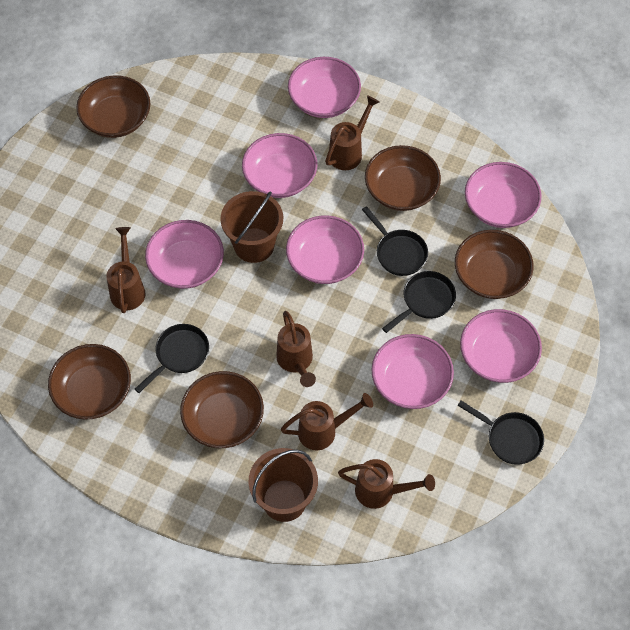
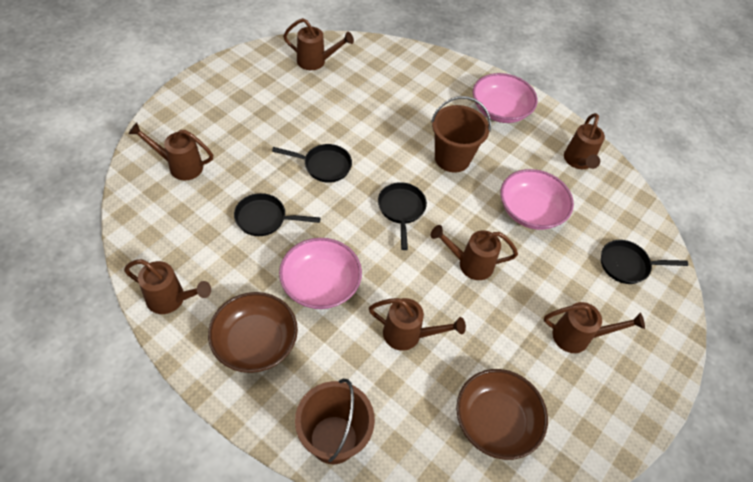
brown bowl: 5 -> 2
brown watering can: 5 -> 7
pink bowl: 7 -> 3

